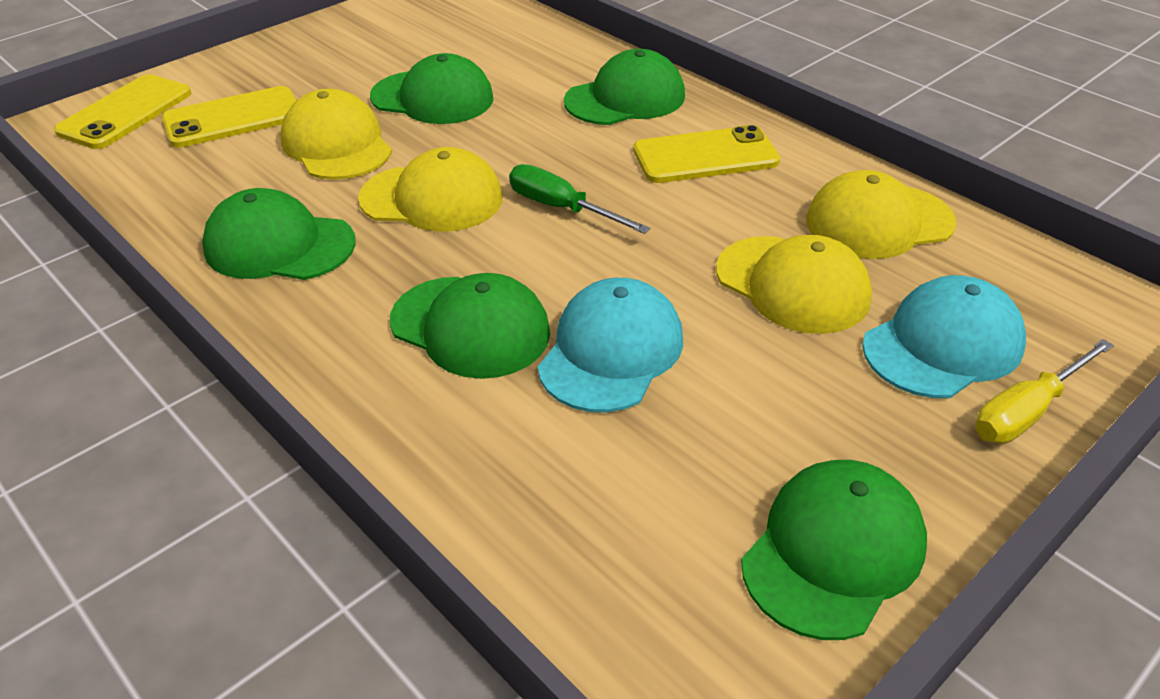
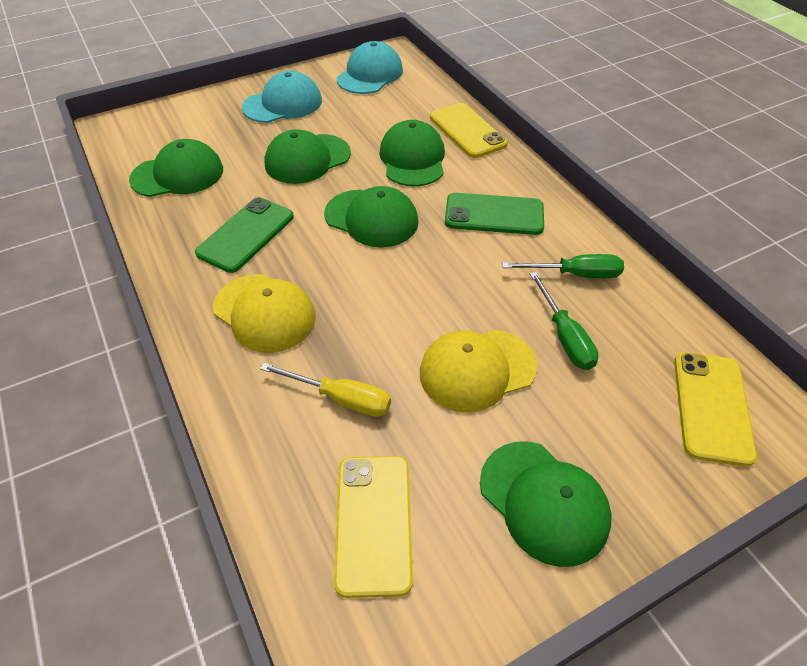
green phone: 0 -> 2
green screwdriver: 1 -> 2
yellow cap: 4 -> 2

